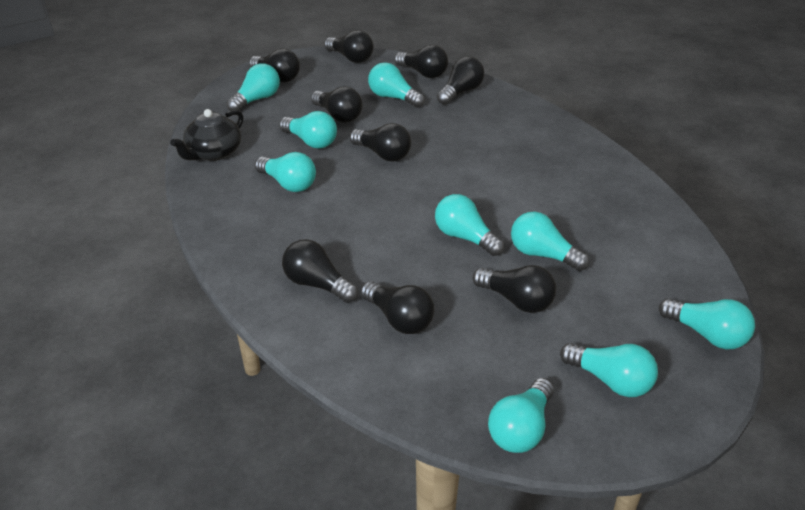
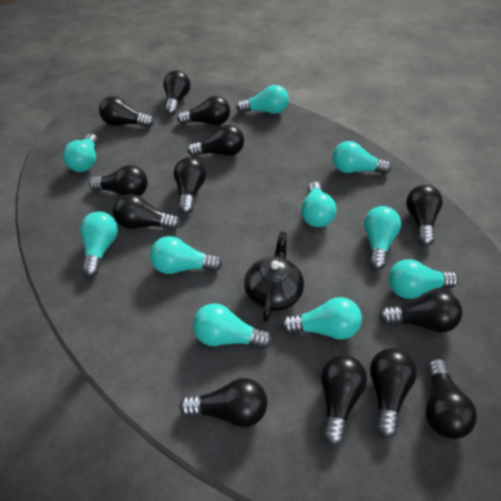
black light bulb: 9 -> 13
turquoise light bulb: 9 -> 10

